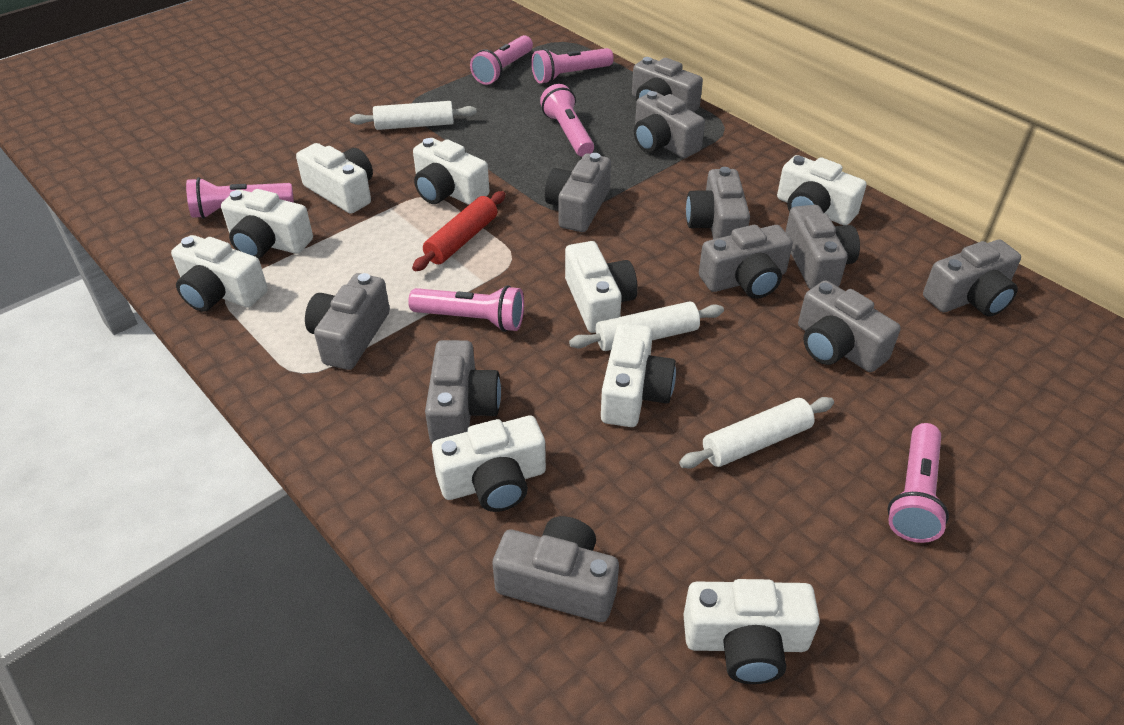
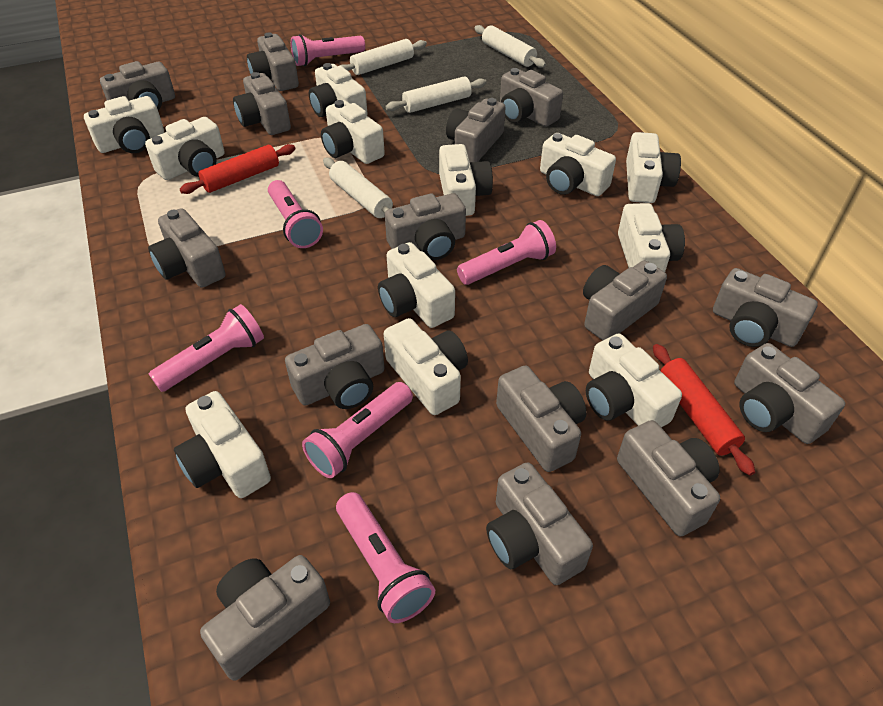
grey camera: 11 -> 15
red rolling pin: 1 -> 2
white camera: 9 -> 12
white rolling pin: 3 -> 4

